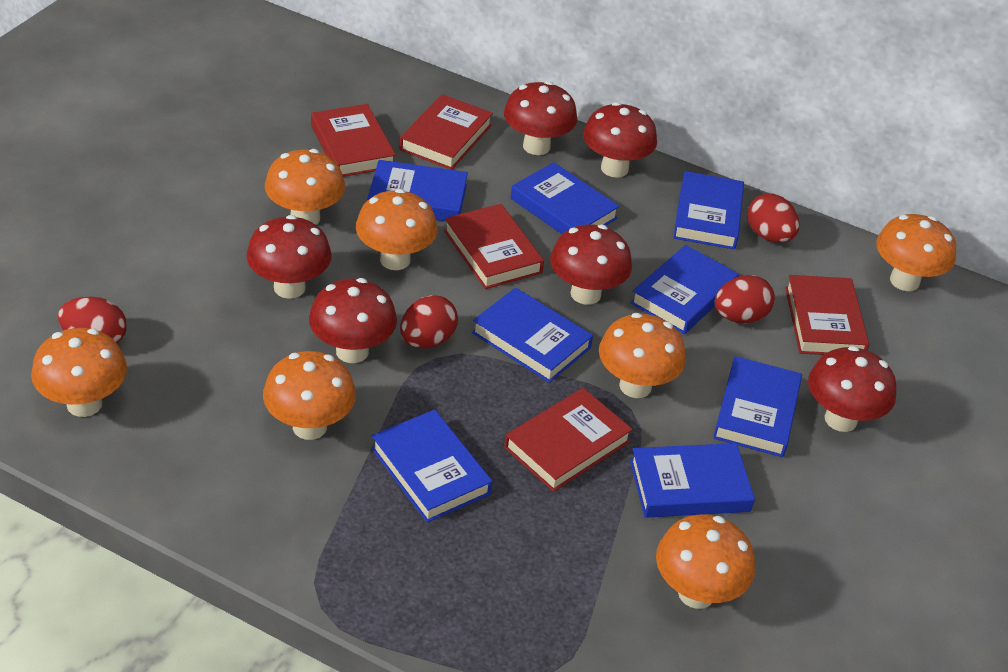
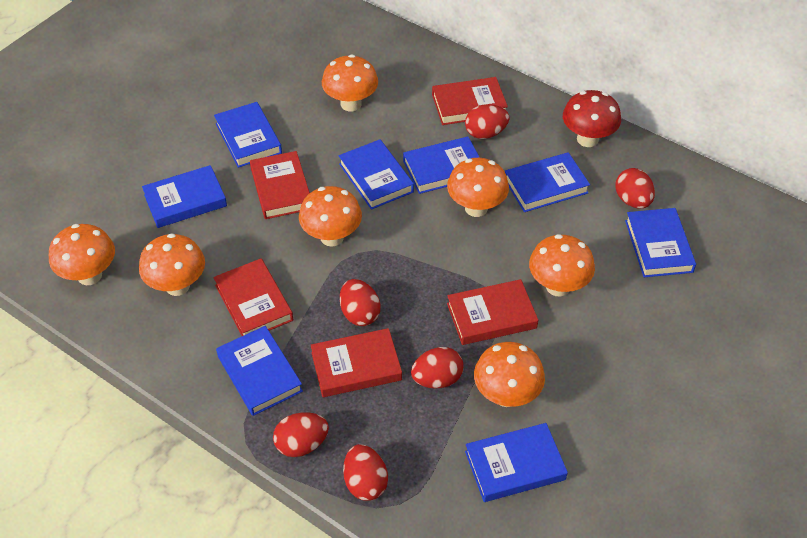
red egg: 4 -> 6
red mushroom: 6 -> 1

